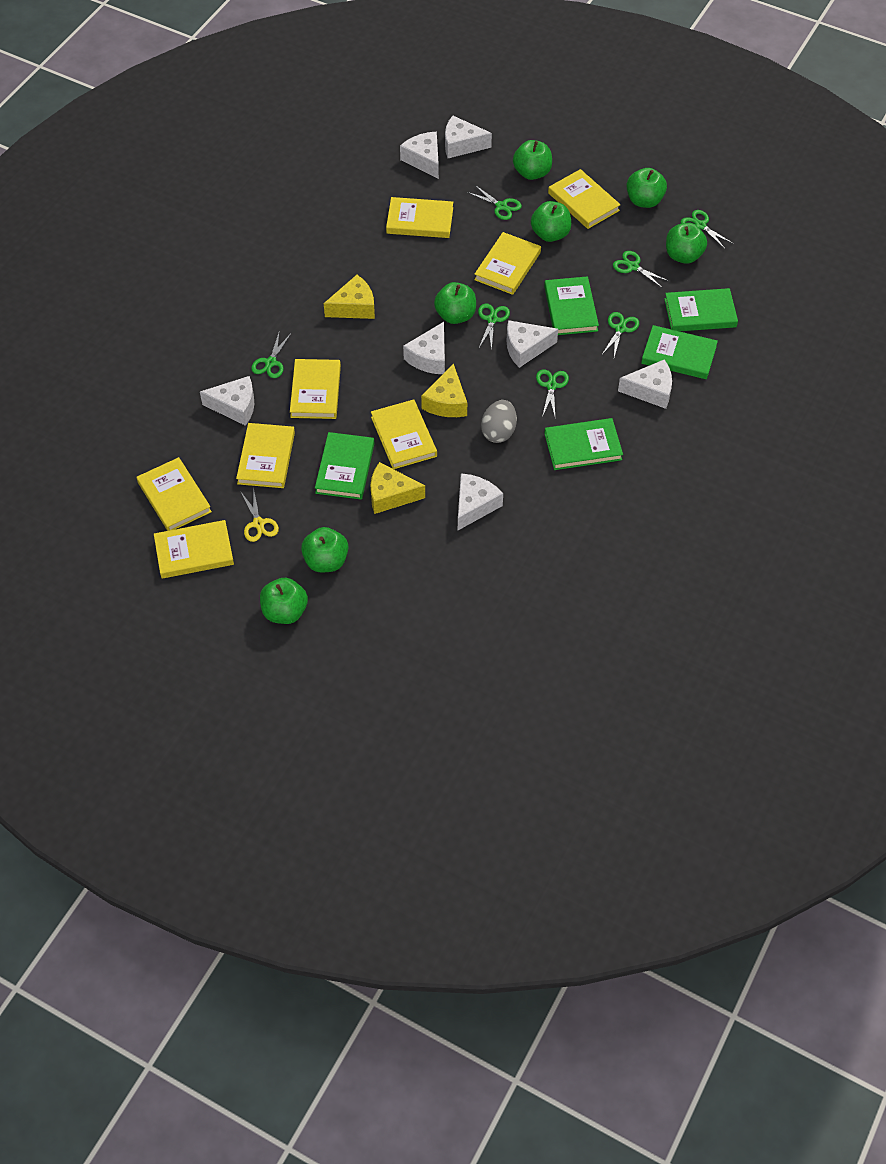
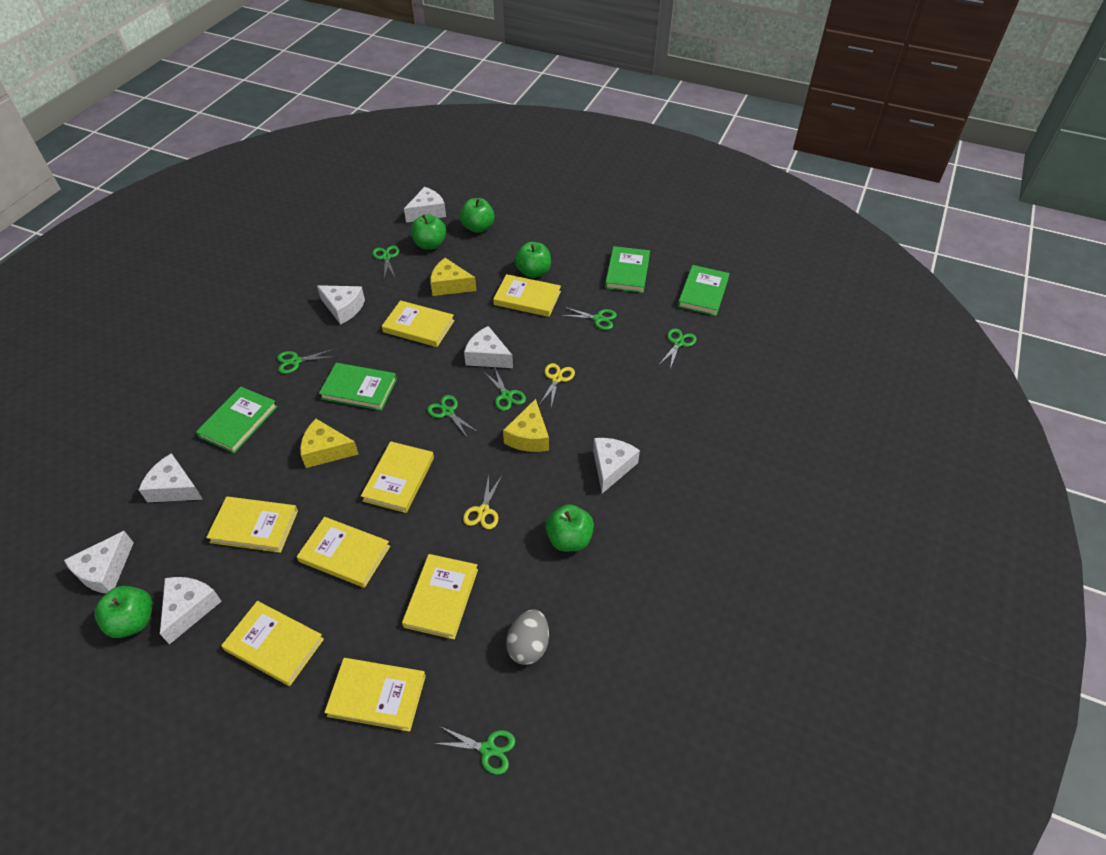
green apple: 7 -> 5
green book: 5 -> 4
yellow scissors: 1 -> 2

